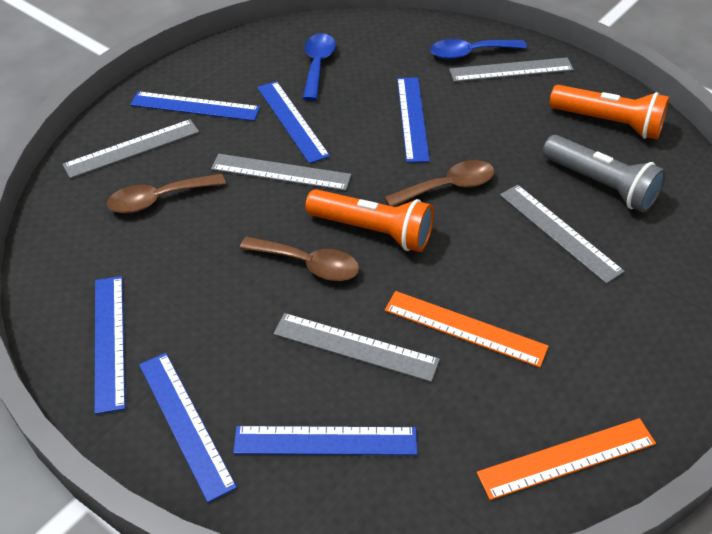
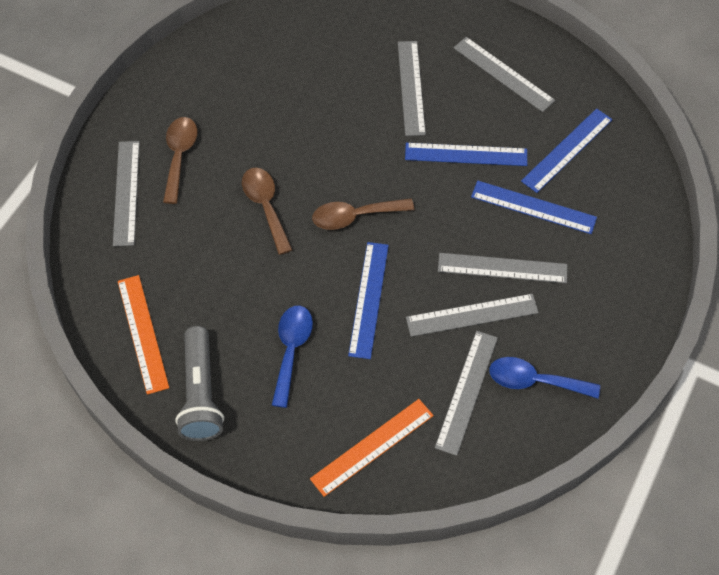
blue ruler: 6 -> 4
grey ruler: 5 -> 6
orange flashlight: 2 -> 0

